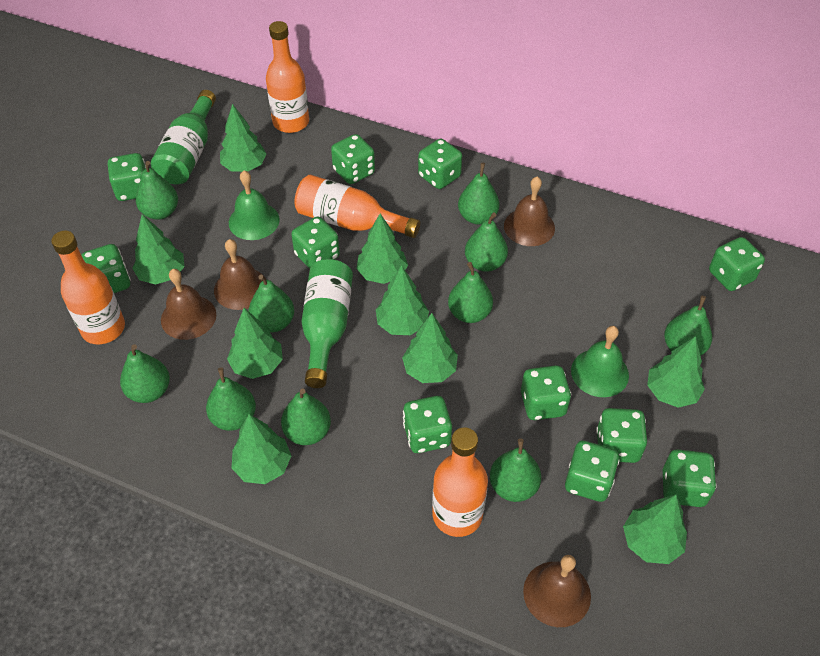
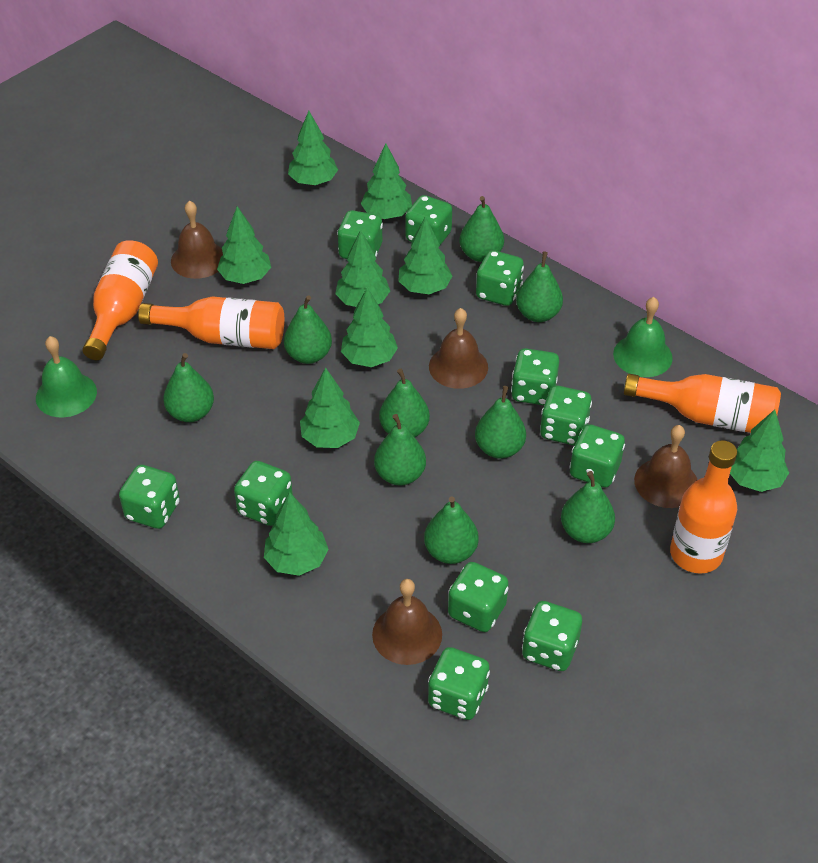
green bottle: 2 -> 0
green pear: 10 -> 9

